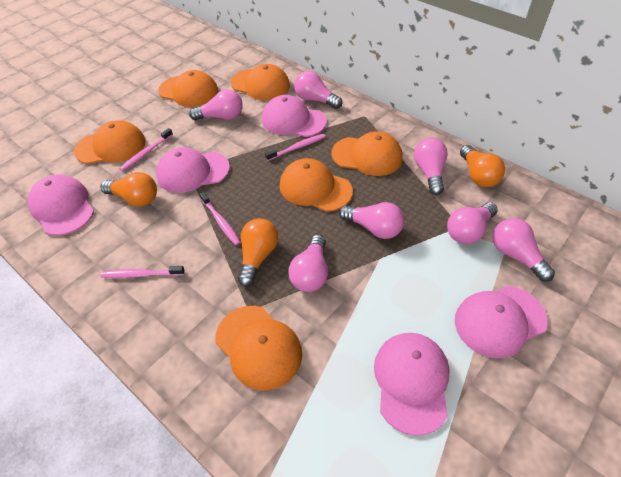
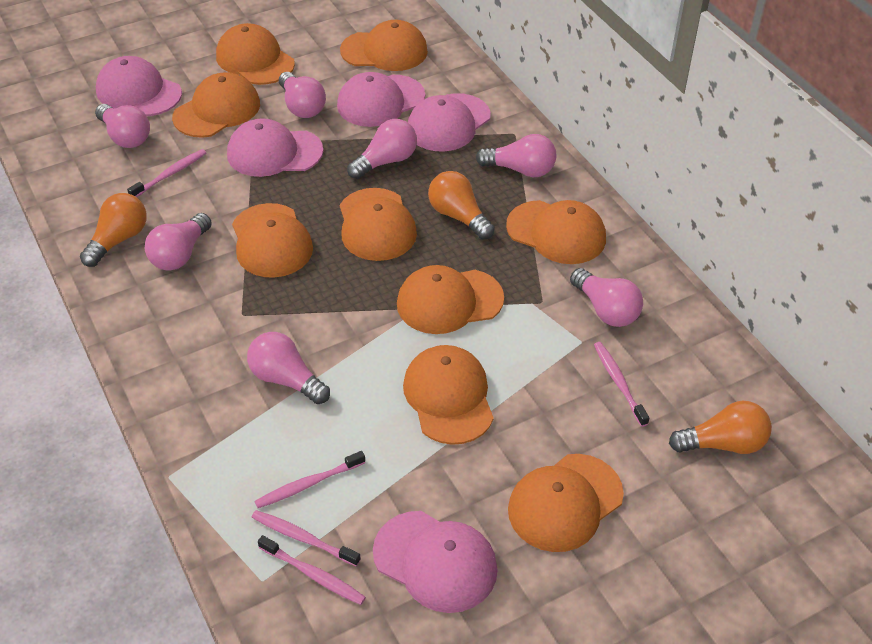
orange cap: 6 -> 9
pink toothbrush: 4 -> 5

